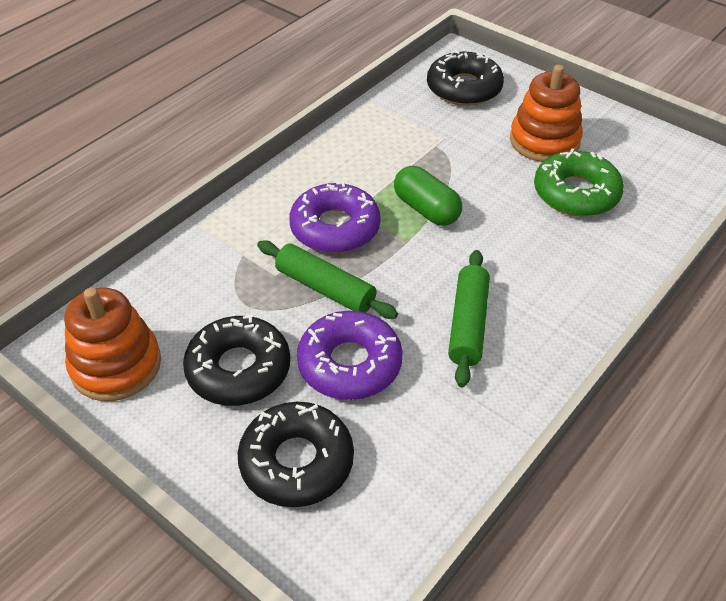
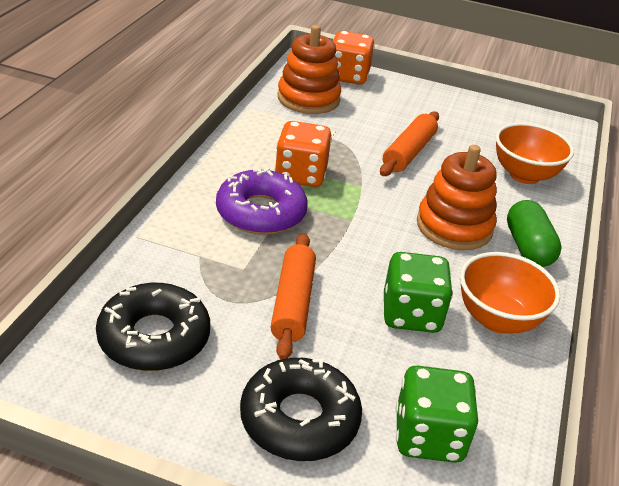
black donut: 3 -> 2
green dice: 0 -> 2
green donut: 1 -> 0
green rolling pin: 2 -> 0
orange bowl: 0 -> 2
orange dice: 0 -> 2
orange rolling pin: 0 -> 2
purple donut: 2 -> 1

